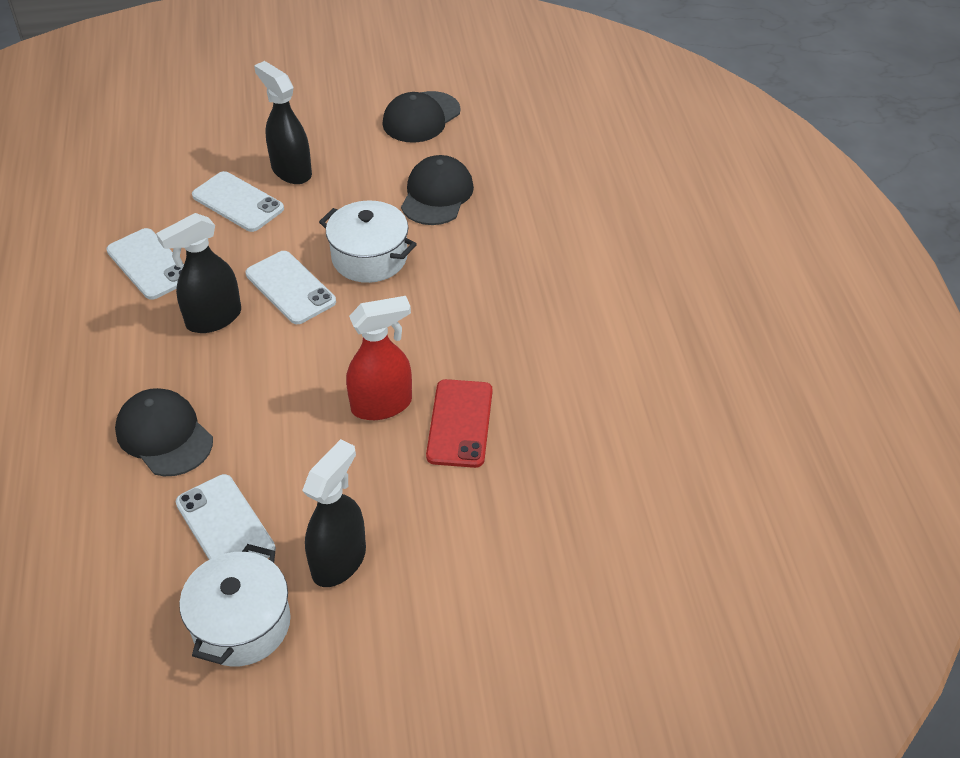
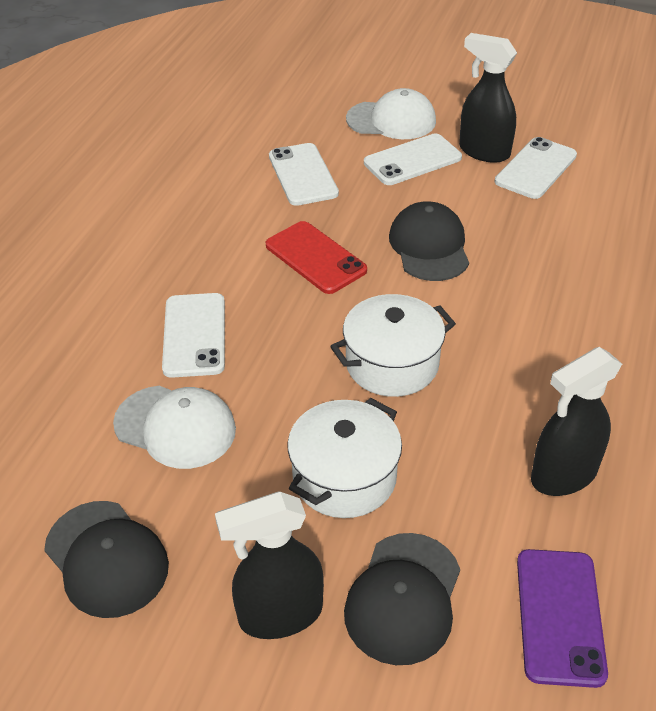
purple phone: 0 -> 1
red spray bottle: 1 -> 0
white cap: 0 -> 2

